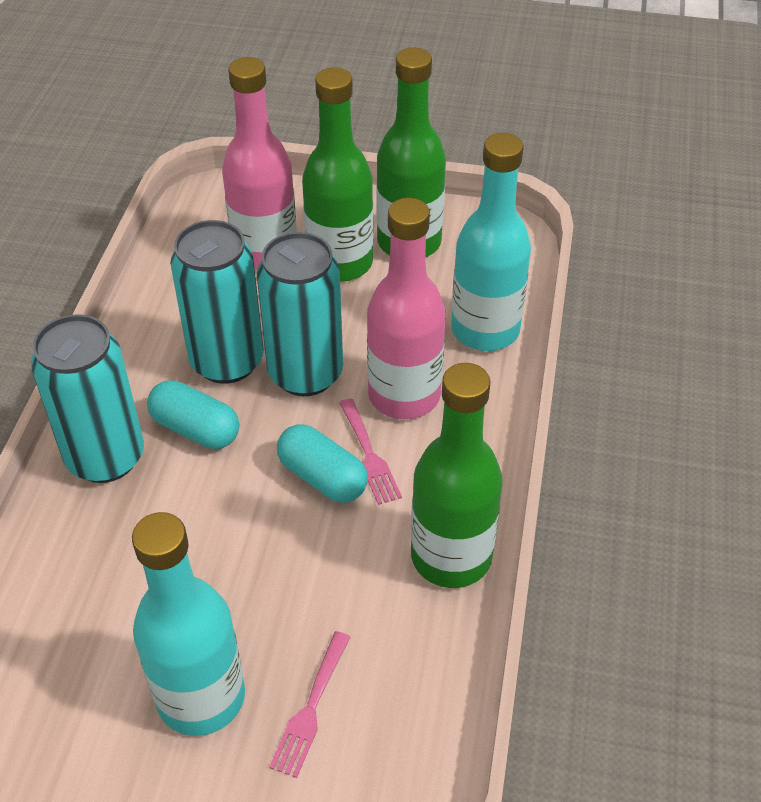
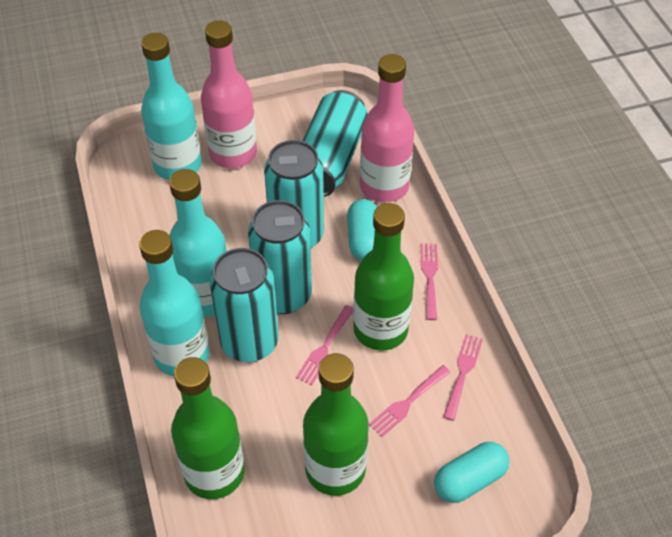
pink fork: 2 -> 4
turquoise bottle: 2 -> 3
turquoise can: 3 -> 4

